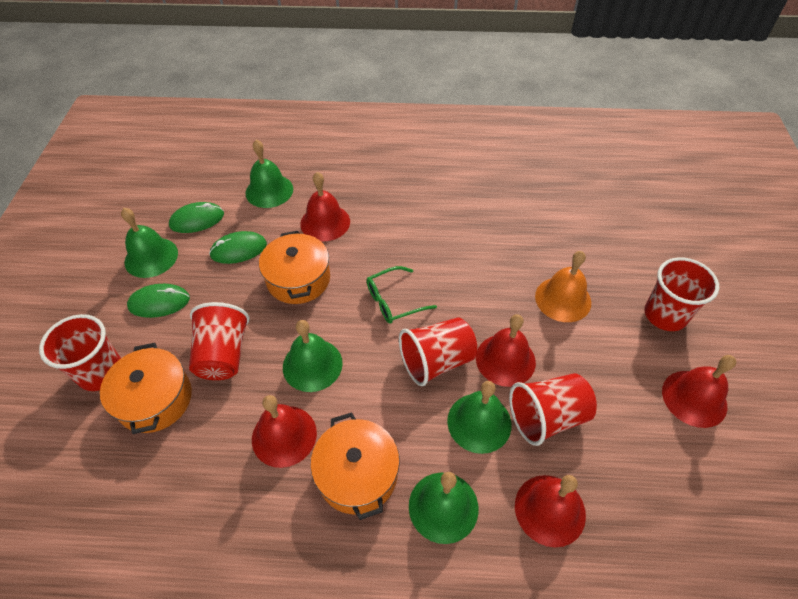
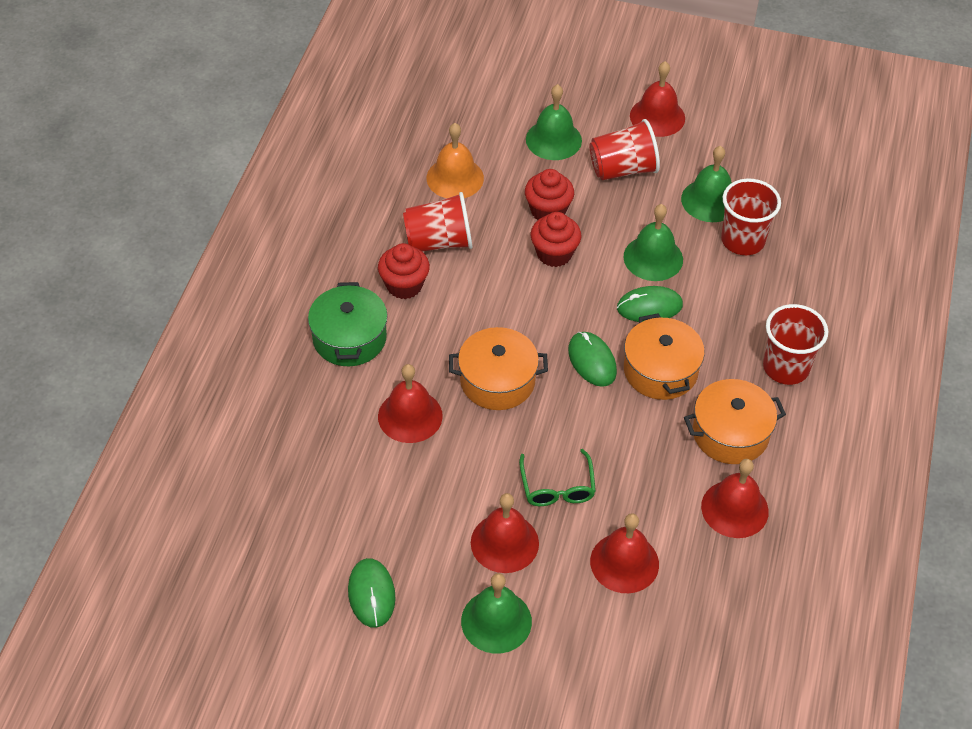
green bell: 5 -> 4
green pot: 0 -> 1
red cup: 5 -> 4
red cupcake: 0 -> 3

